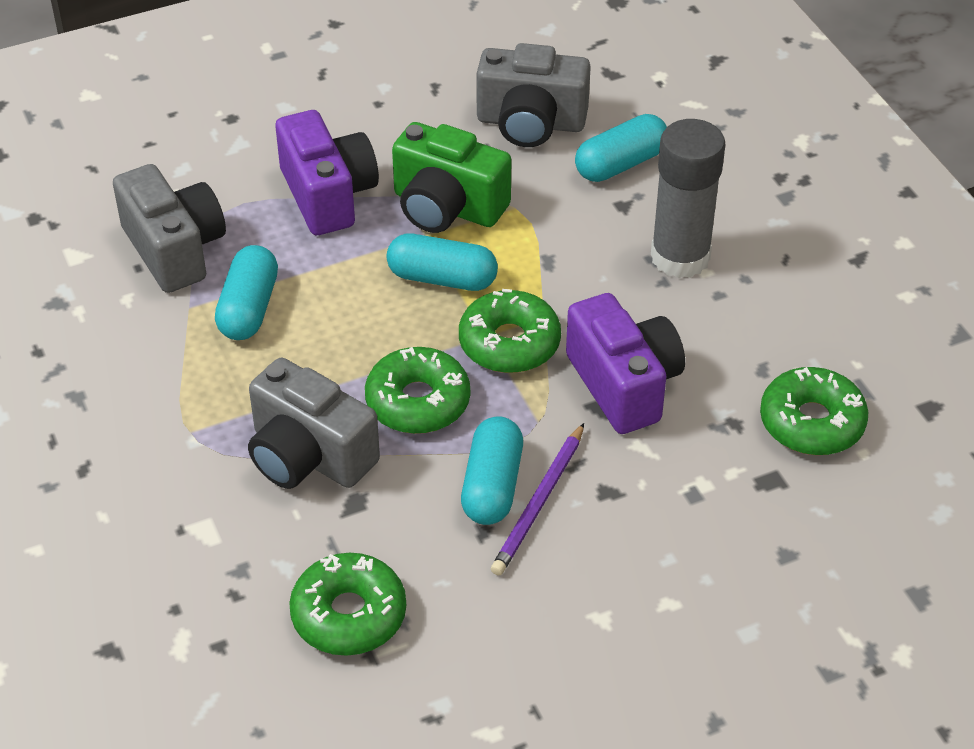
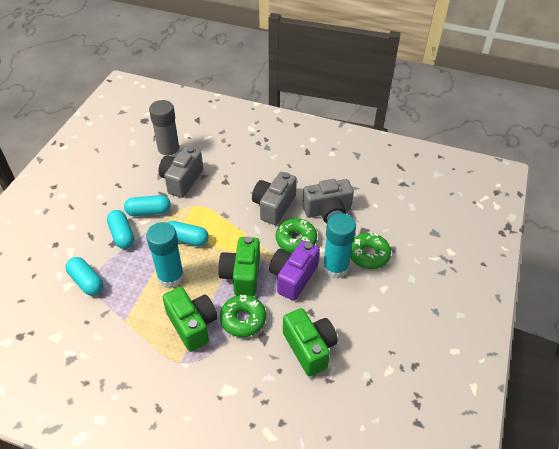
green camera: 1 -> 3
green donut: 4 -> 3
purple camera: 2 -> 1
purple pencil: 1 -> 0
turquoise glue stick: 0 -> 2

